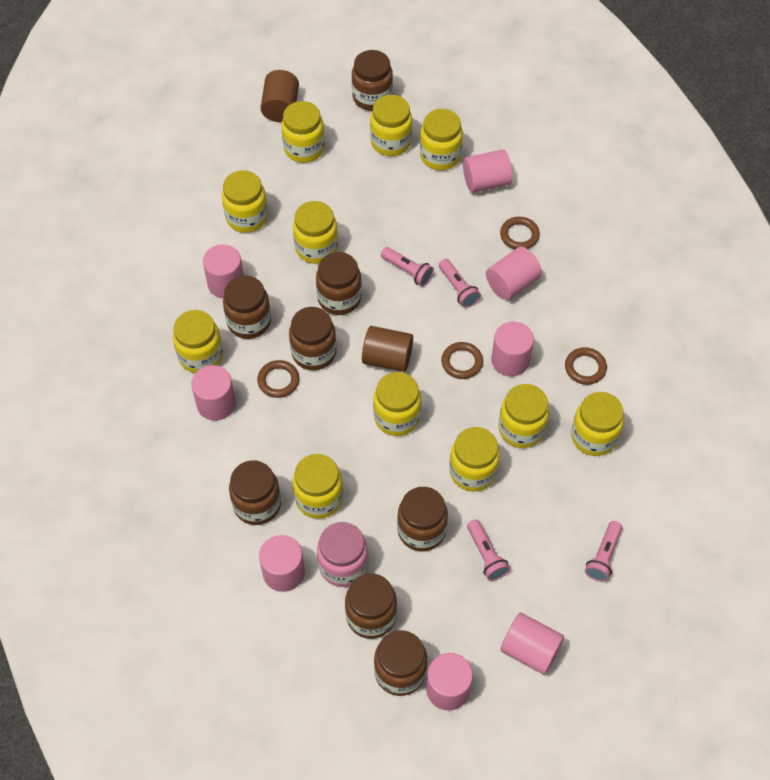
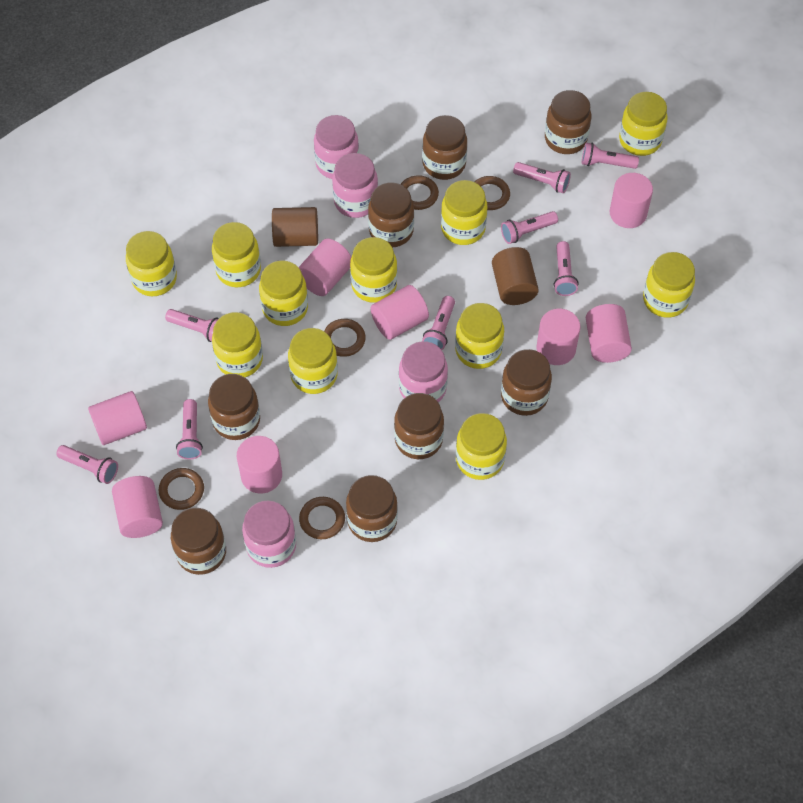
brown ring: 4 -> 5
pink flashlight: 4 -> 8
pink jar: 1 -> 4

